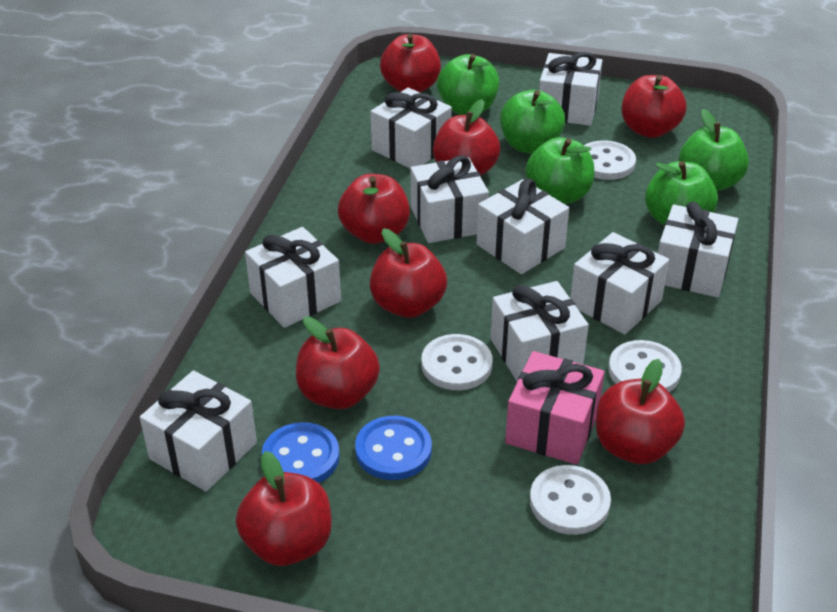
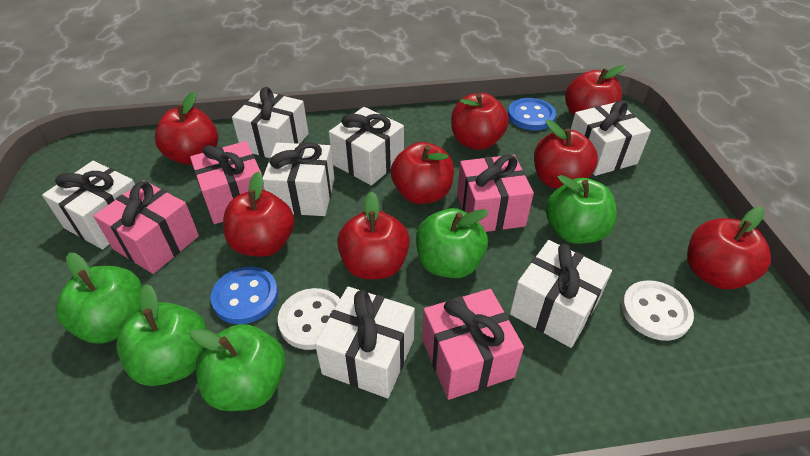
pink gift: 1 -> 4
white button: 4 -> 2
white gift: 9 -> 7

